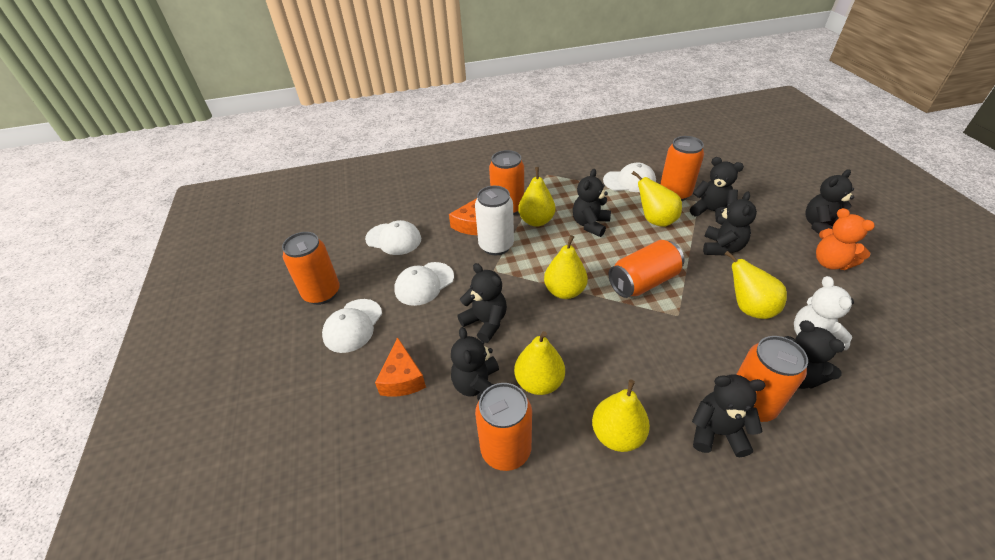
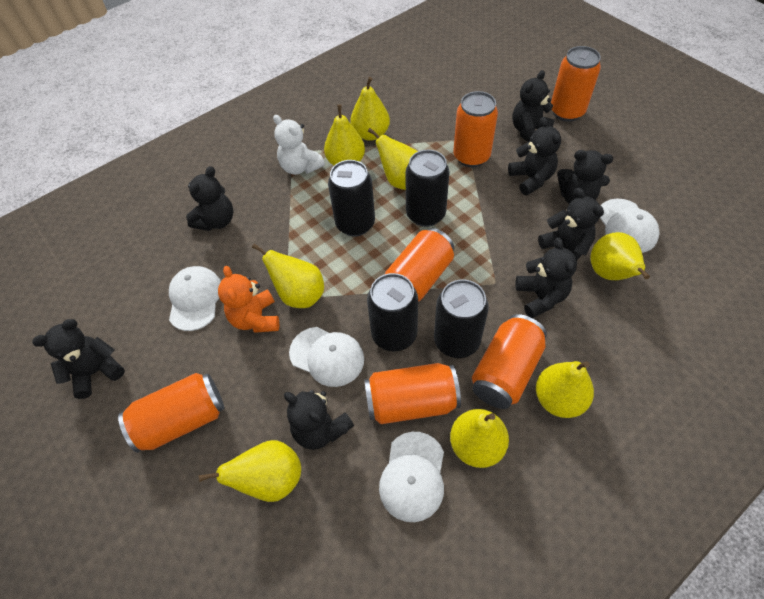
black can: 0 -> 4
orange cheese: 2 -> 0
white can: 1 -> 0
yellow pear: 6 -> 8

